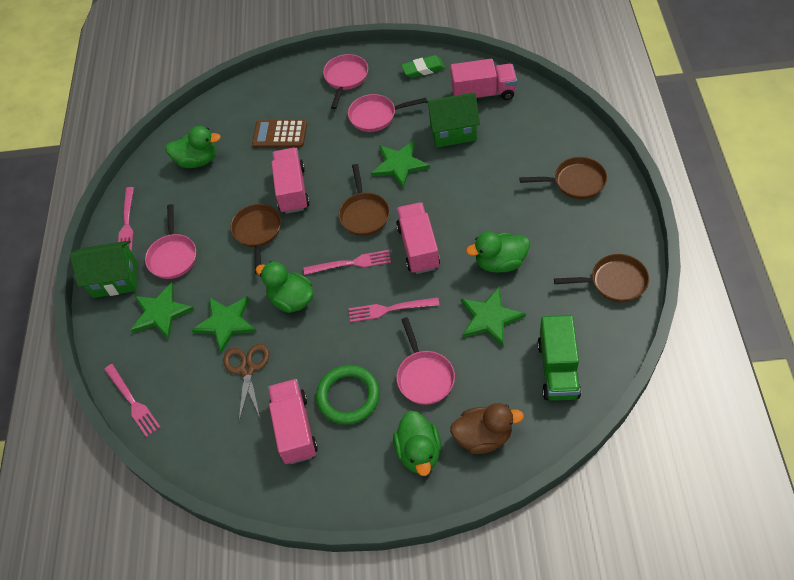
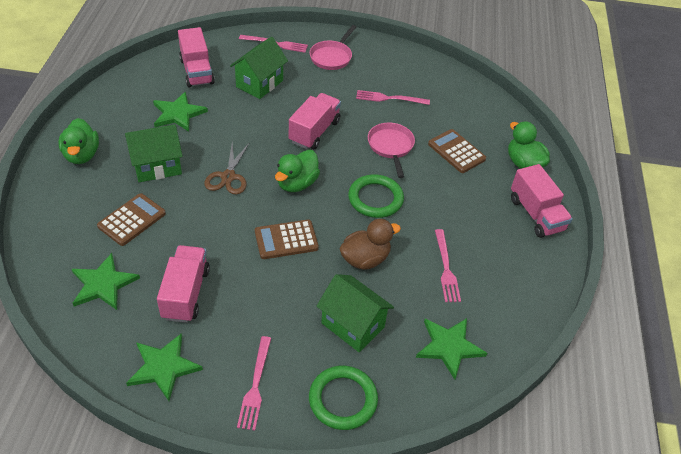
brown calculator: 1 -> 3
brown pan: 4 -> 0
green duck: 4 -> 3
green eraser: 1 -> 0
green house: 2 -> 3
green ring: 1 -> 2
green truck: 1 -> 0
pink pan: 4 -> 2

